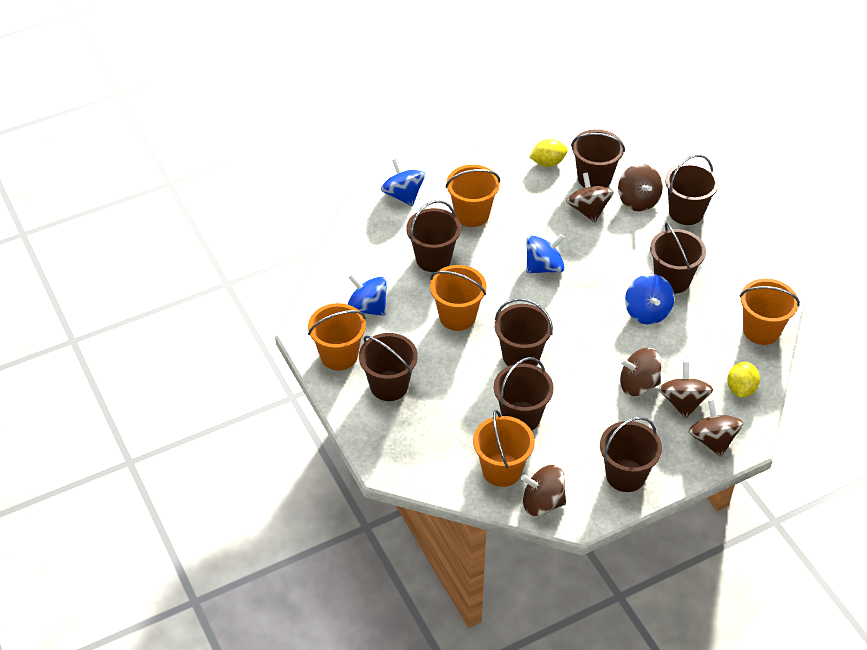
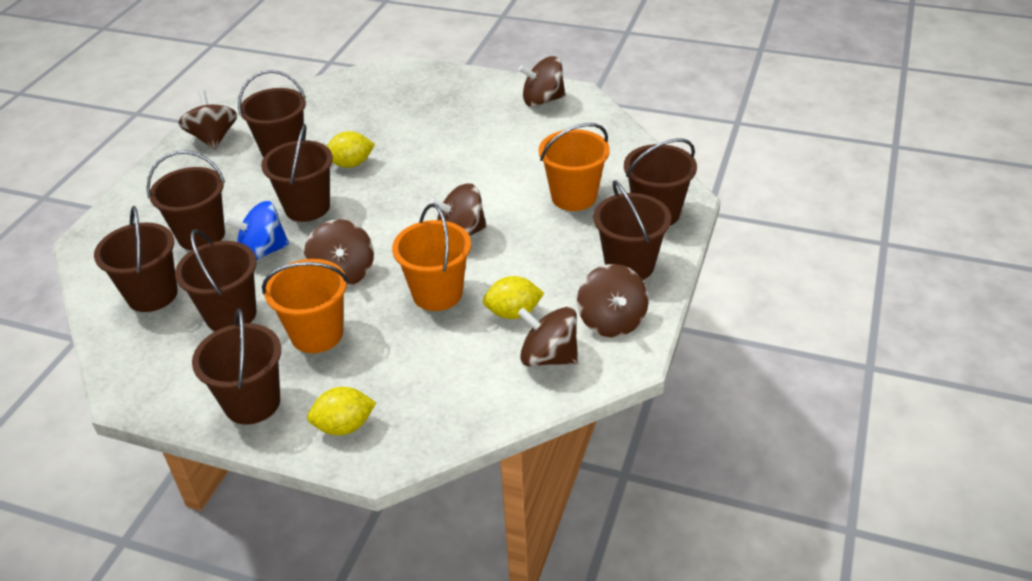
blue spinning top: 4 -> 1
orange bucket: 5 -> 3
yellow lemon: 2 -> 3

